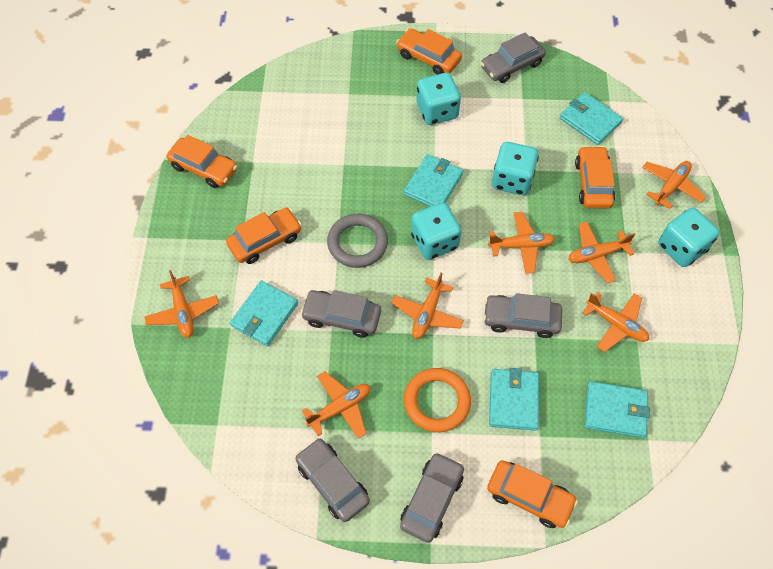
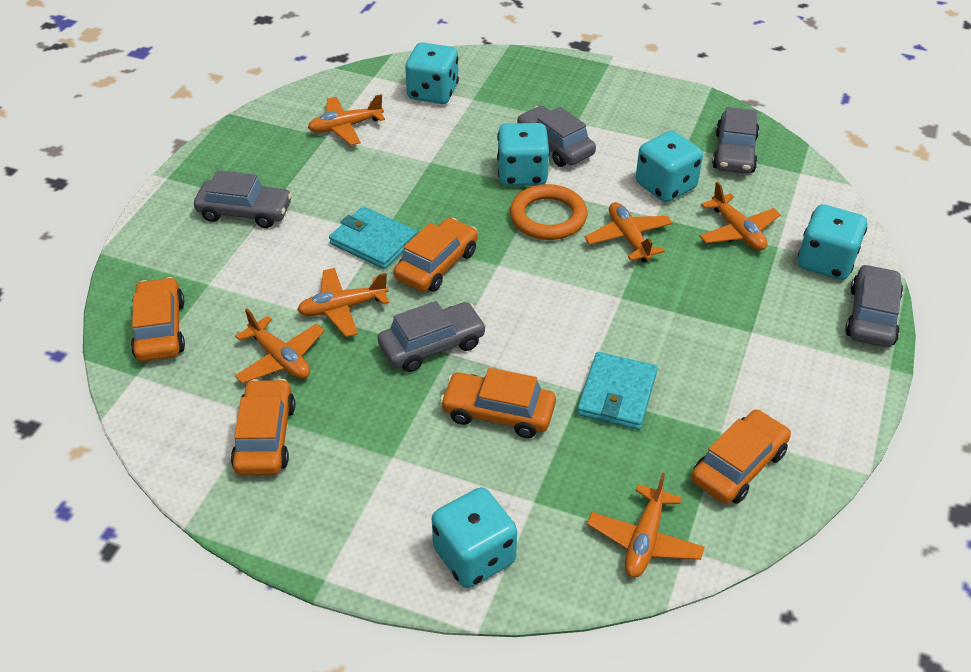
grey ring: 1 -> 0
orange plane: 7 -> 6
turquoise dice: 4 -> 5
turquoise wallet: 5 -> 2

